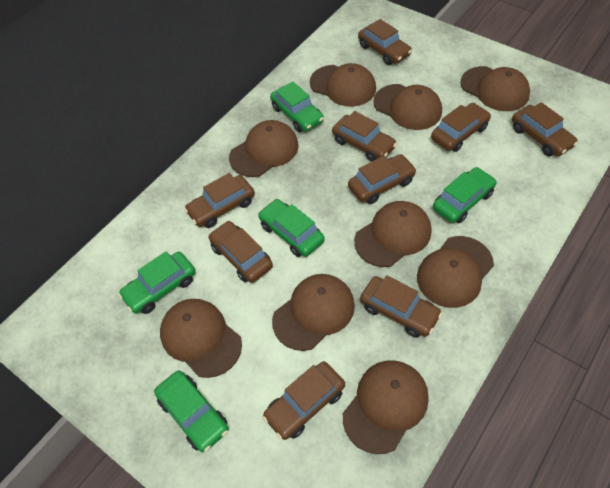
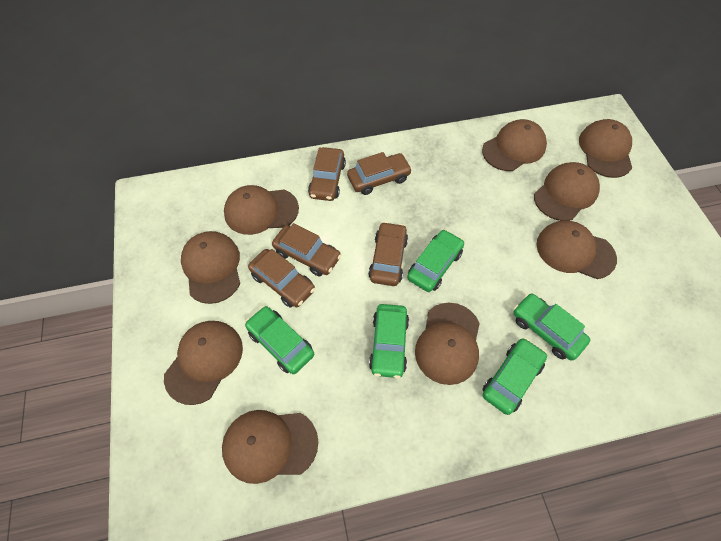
brown car: 9 -> 5

